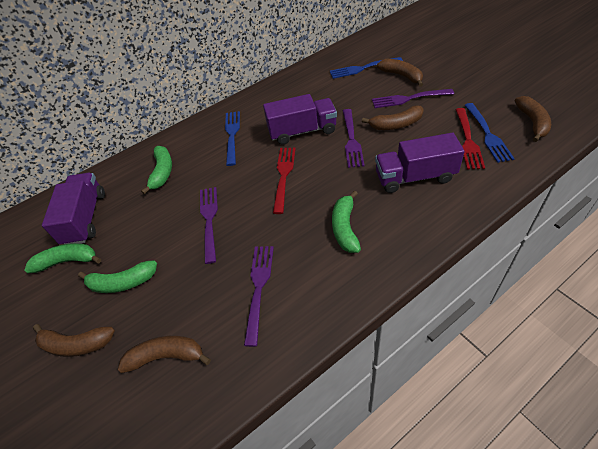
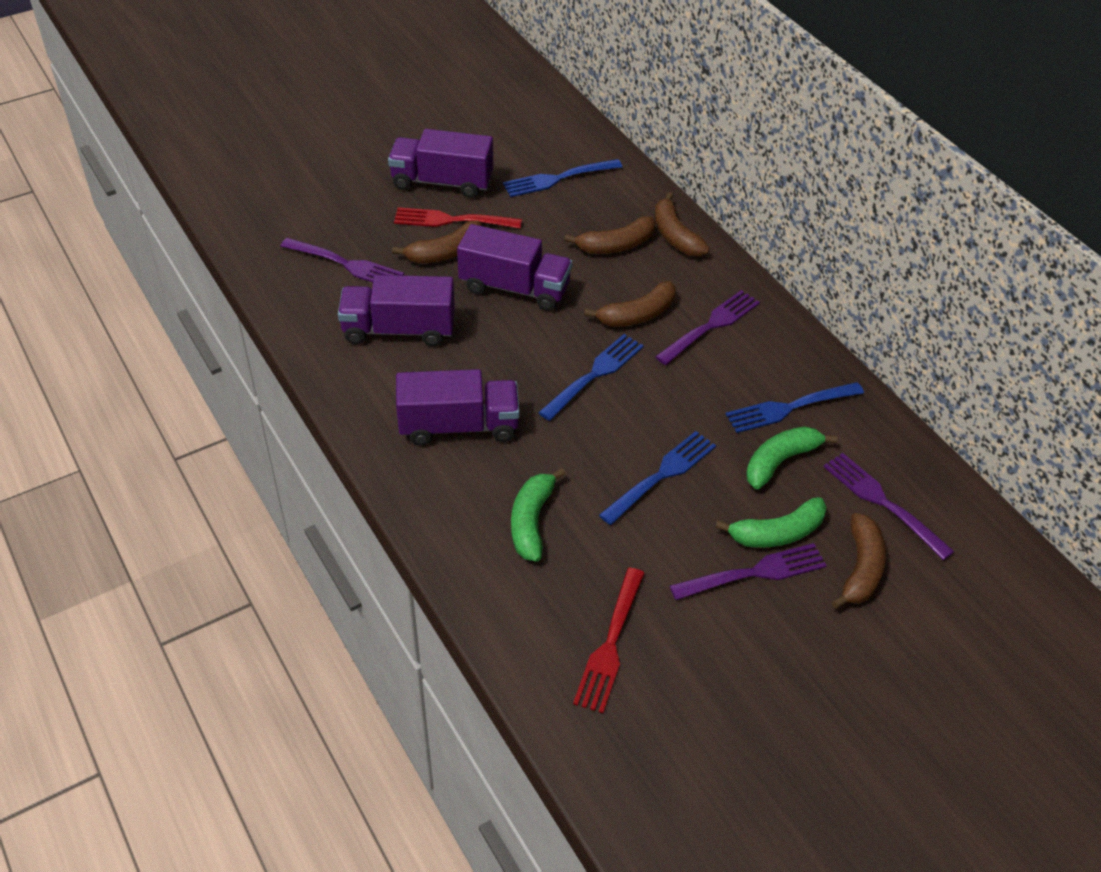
blue fork: 3 -> 4
green banana: 4 -> 3
purple truck: 3 -> 4

